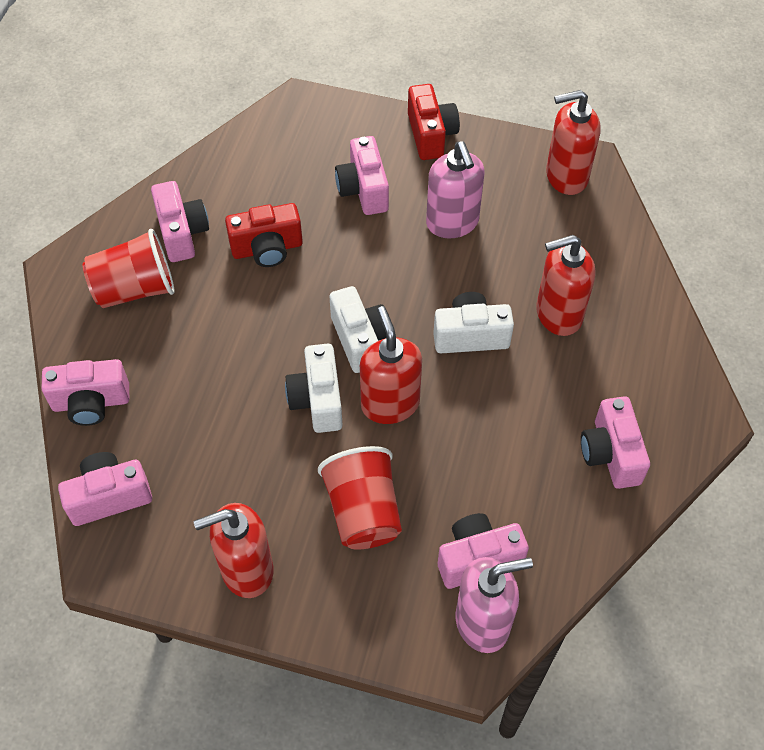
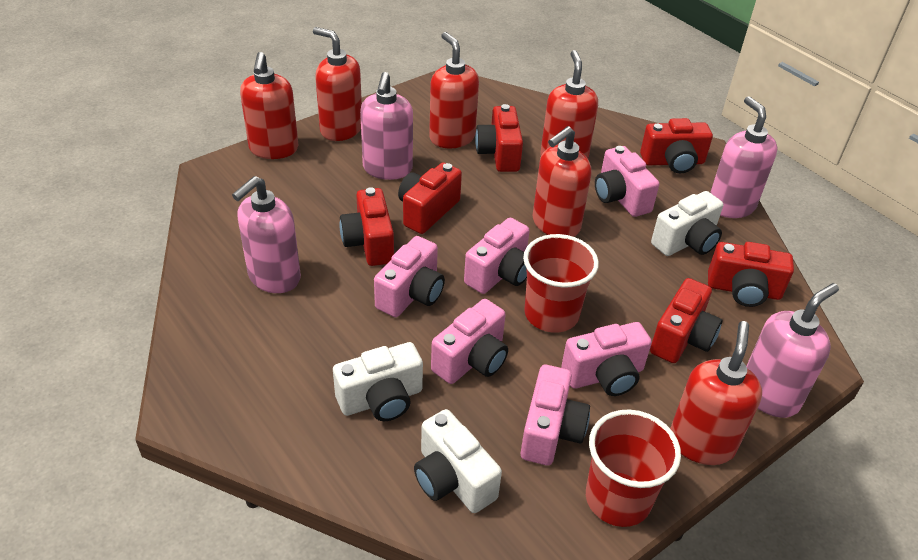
pink soap dispenser: 2 -> 4
red camera: 2 -> 6
red soap dispenser: 4 -> 6

